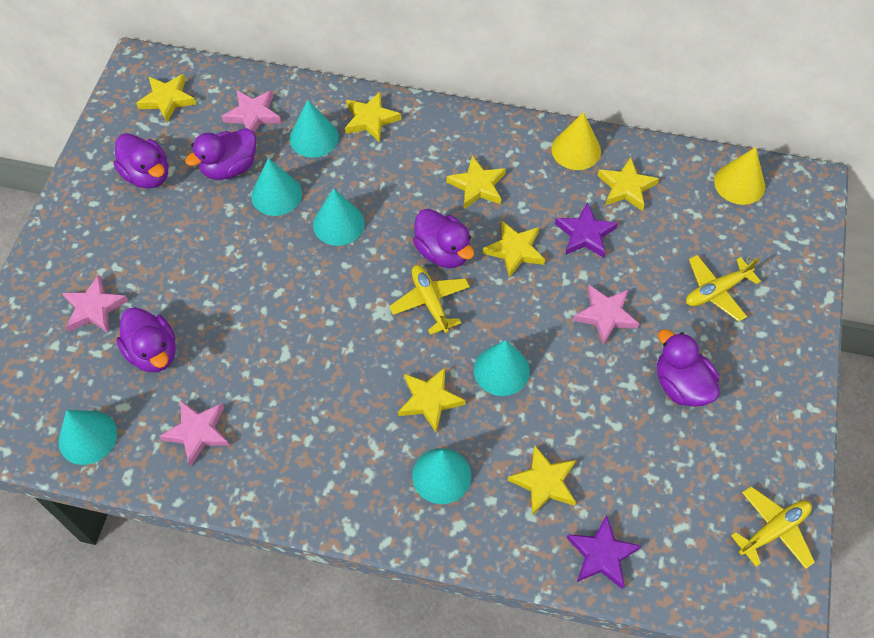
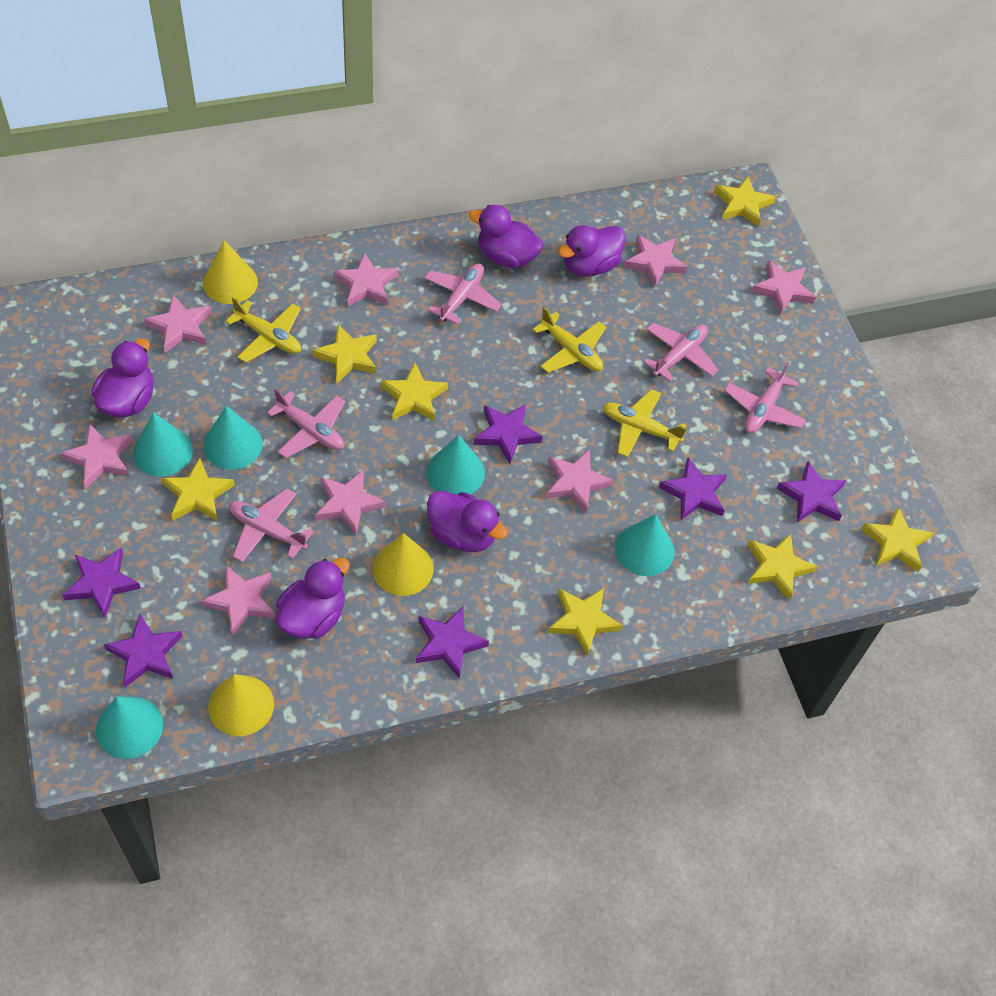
pink plane: 0 -> 5
pink star: 4 -> 8
purple star: 2 -> 6
turquoise cone: 6 -> 5
yellow cone: 2 -> 3

